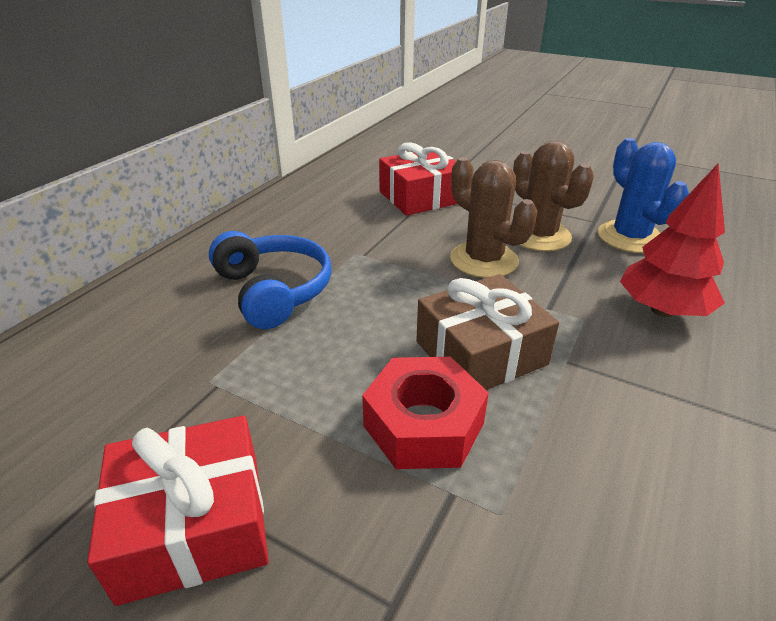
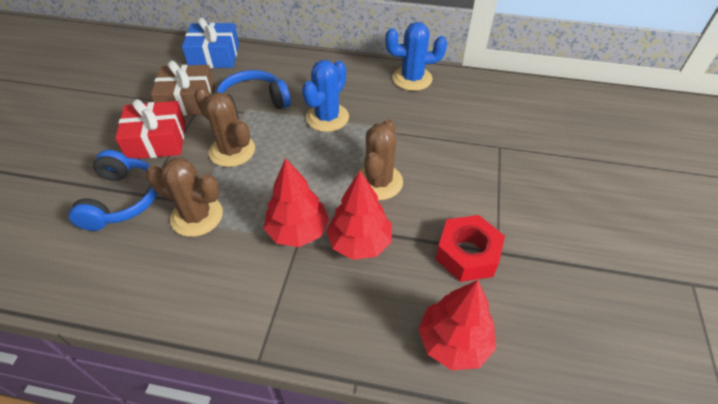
blue cactus: 1 -> 2
blue gift: 0 -> 1
blue headphones: 1 -> 2
brown cactus: 2 -> 3
red gift: 2 -> 1
red tree: 1 -> 3

